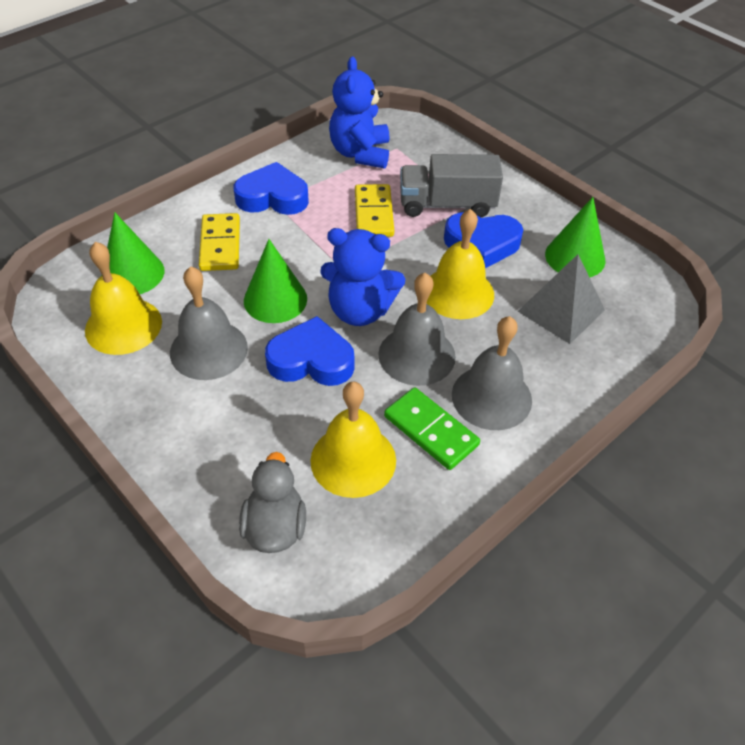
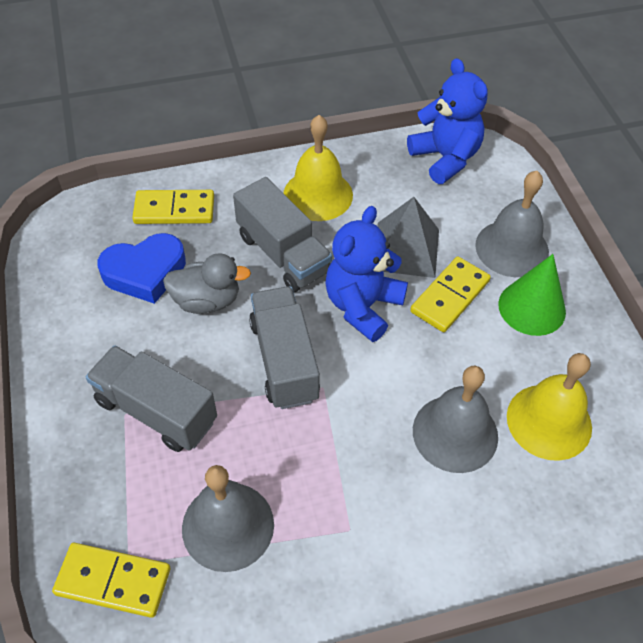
blue heart: 3 -> 1
green cone: 3 -> 1
green domino: 1 -> 0
grey truck: 1 -> 3
yellow bell: 3 -> 2
yellow domino: 2 -> 3

